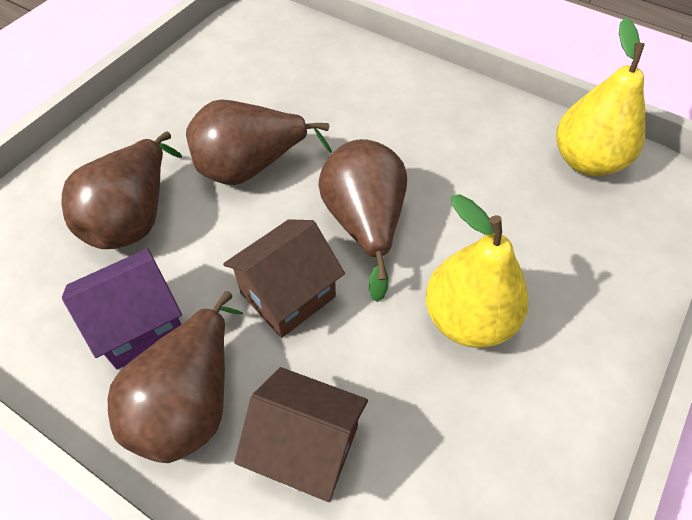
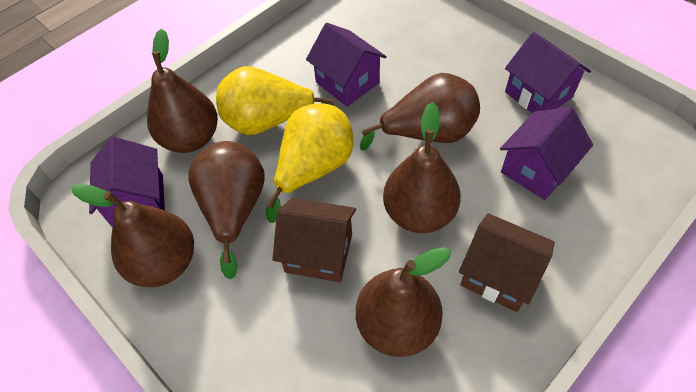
brown pear: 4 -> 6
purple house: 1 -> 4

